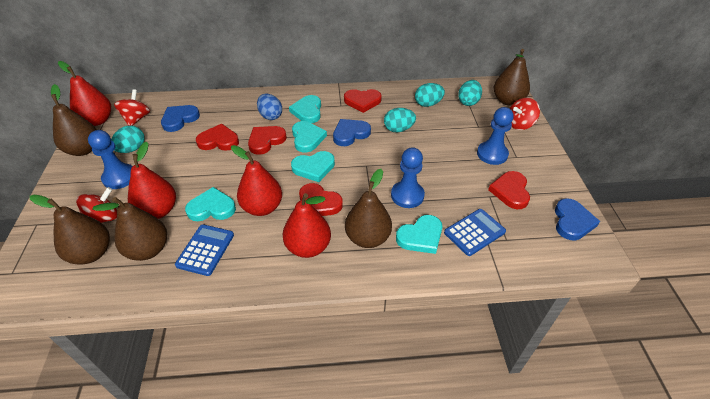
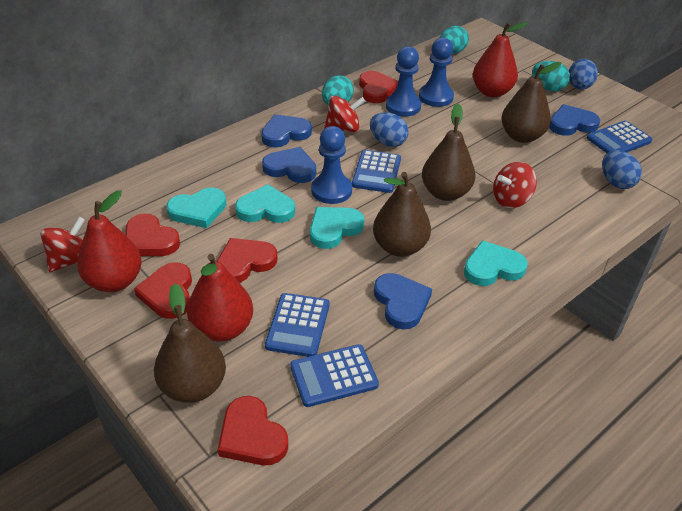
blue calculator: 2 -> 4
blue egg: 1 -> 3
blue heart: 3 -> 4
brown pear: 5 -> 4
red pear: 4 -> 3
turquoise egg: 4 -> 3
turquoise heart: 5 -> 4

